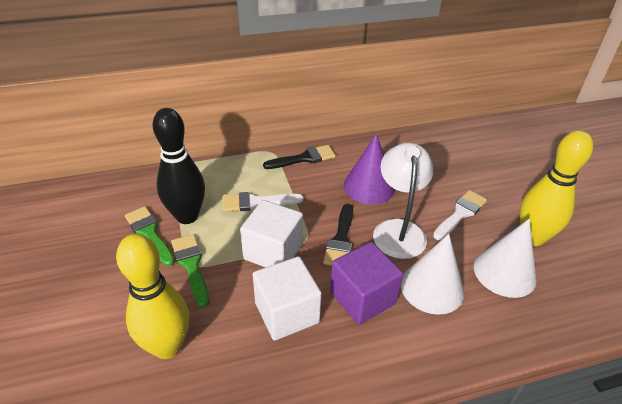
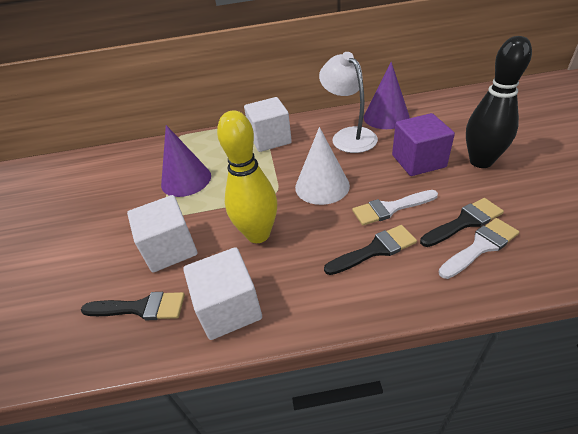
black brush: 2 -> 3
green brush: 2 -> 0
purple cone: 1 -> 2
white cone: 2 -> 1
white cube: 2 -> 3
yellow bowling pin: 2 -> 1

